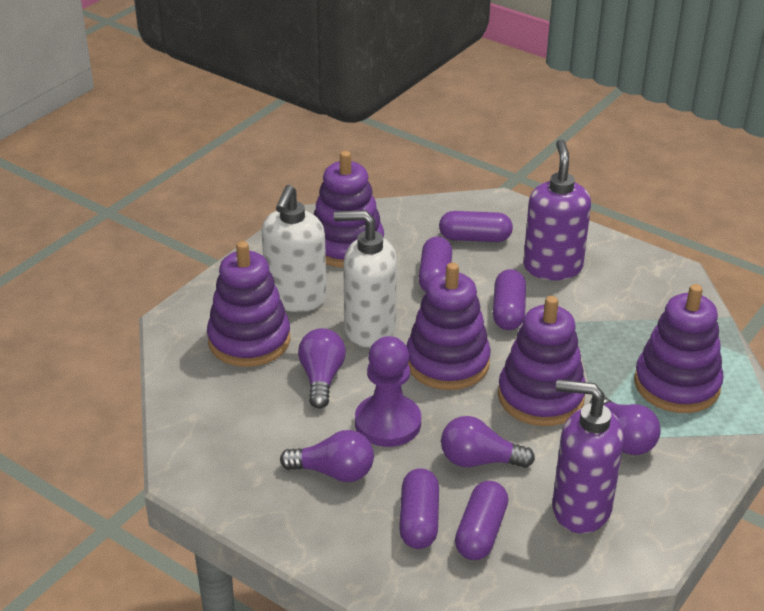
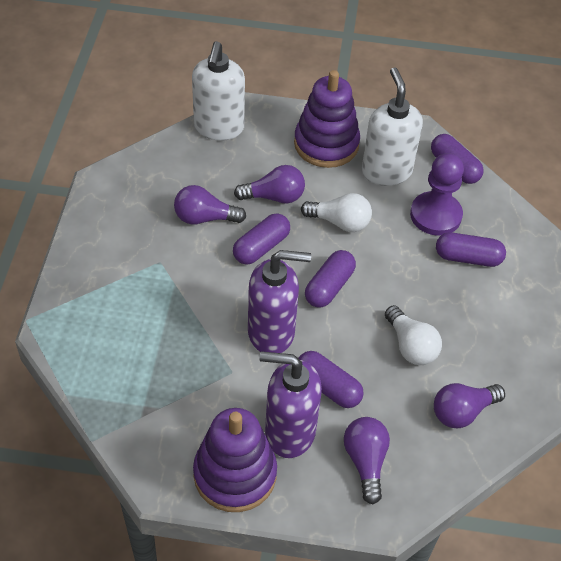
purple stacking toy: 5 -> 2
white light bulb: 0 -> 2

